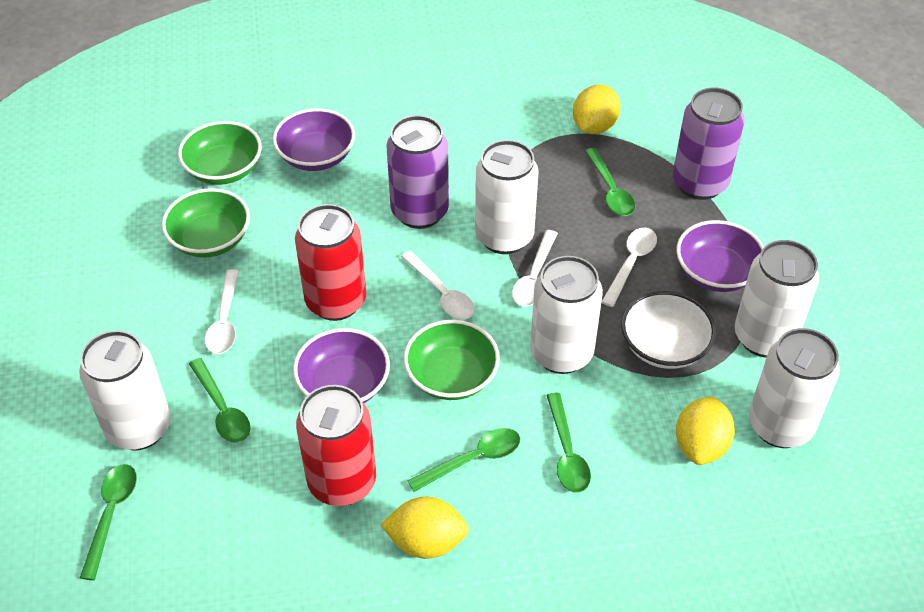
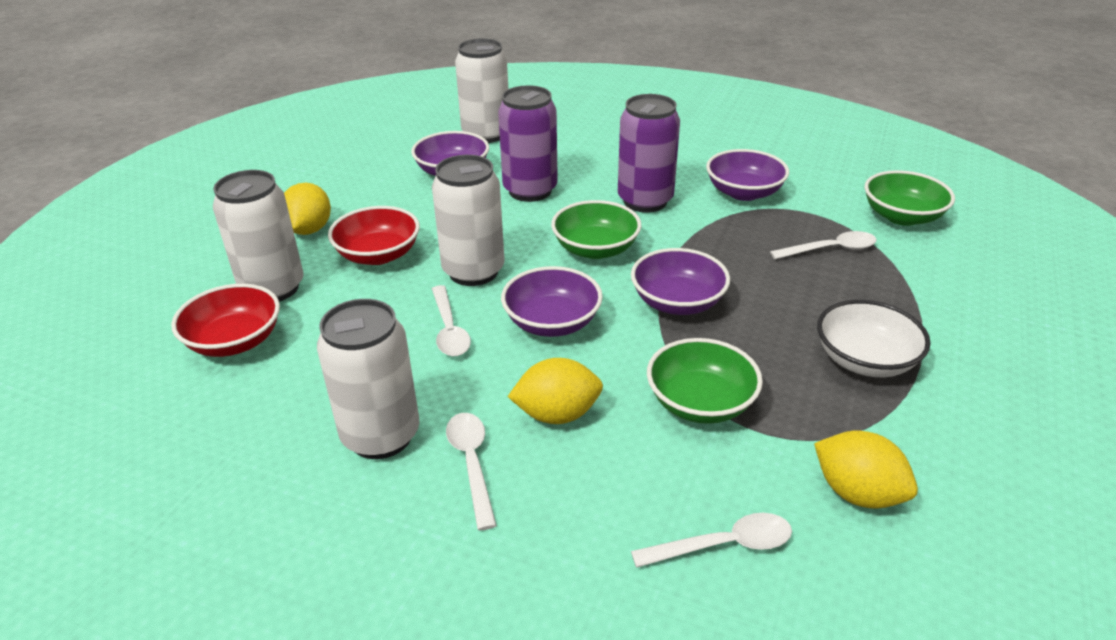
green spoon: 5 -> 0
purple bowl: 3 -> 4
red bowl: 0 -> 2
red can: 2 -> 0
white can: 5 -> 4

